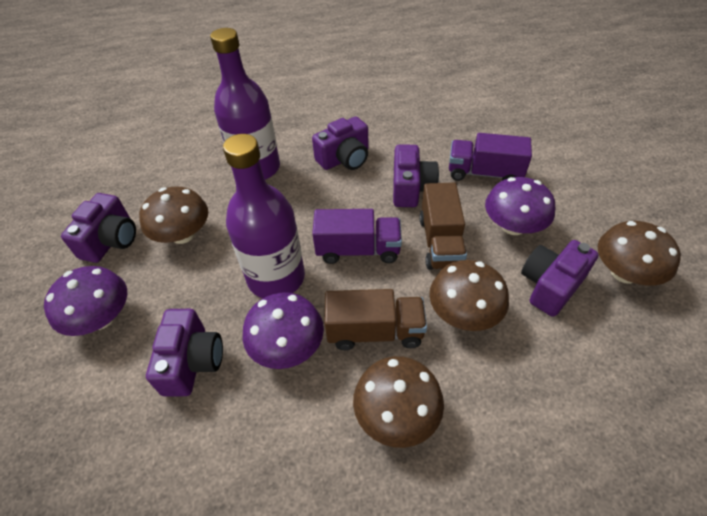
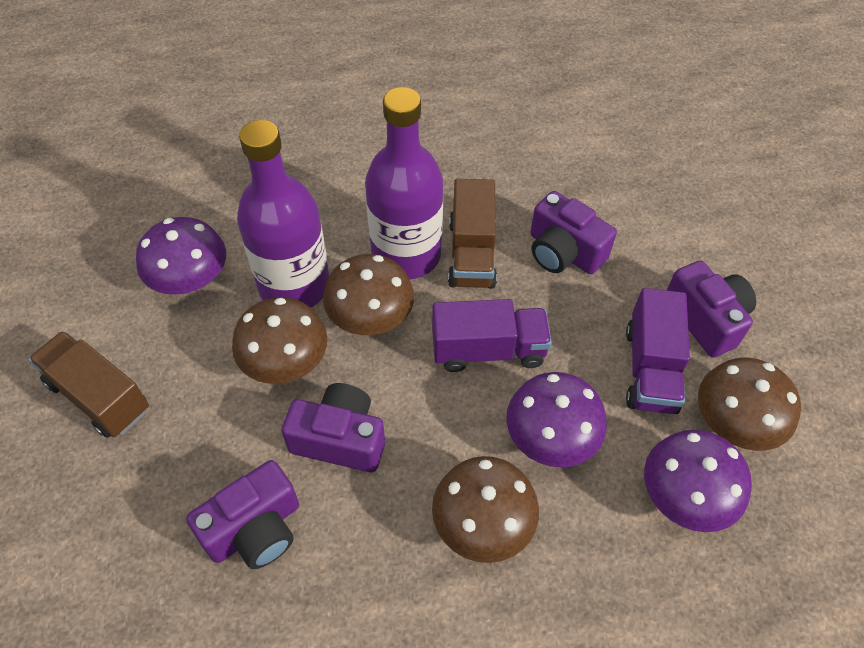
purple camera: 5 -> 4

